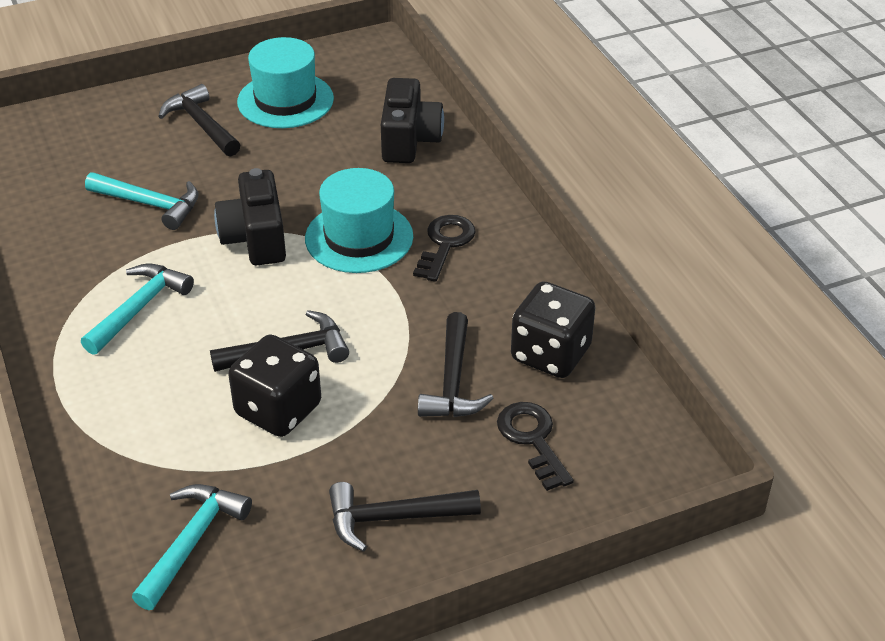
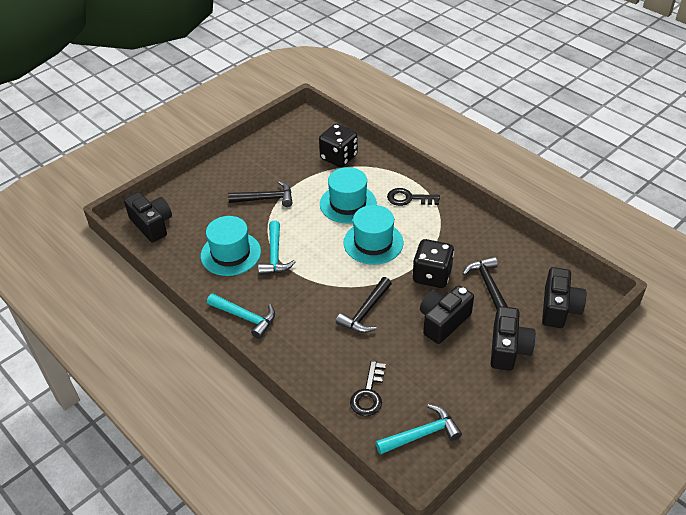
black camera: 2 -> 4
black hammer: 4 -> 3
turquoise hat: 2 -> 3

